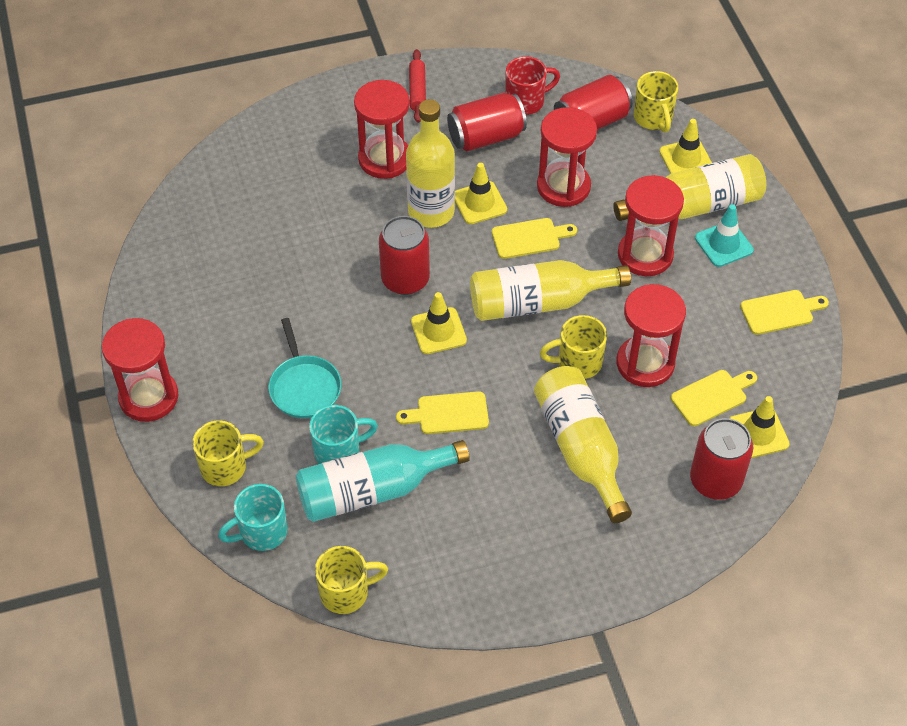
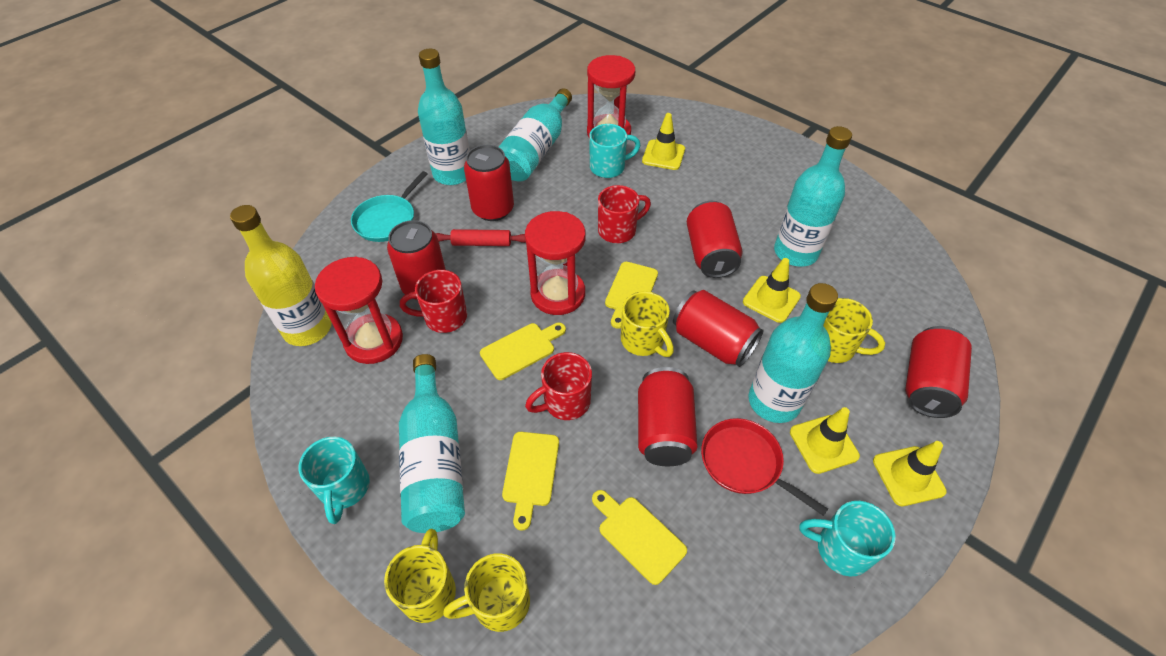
red can: 4 -> 6
red hourglass: 5 -> 3
red mug: 1 -> 3
red pan: 0 -> 1
turquoise bottle: 1 -> 5
turquoise mug: 2 -> 3
turquoise traffic cone: 1 -> 0
yellow bottle: 4 -> 1

